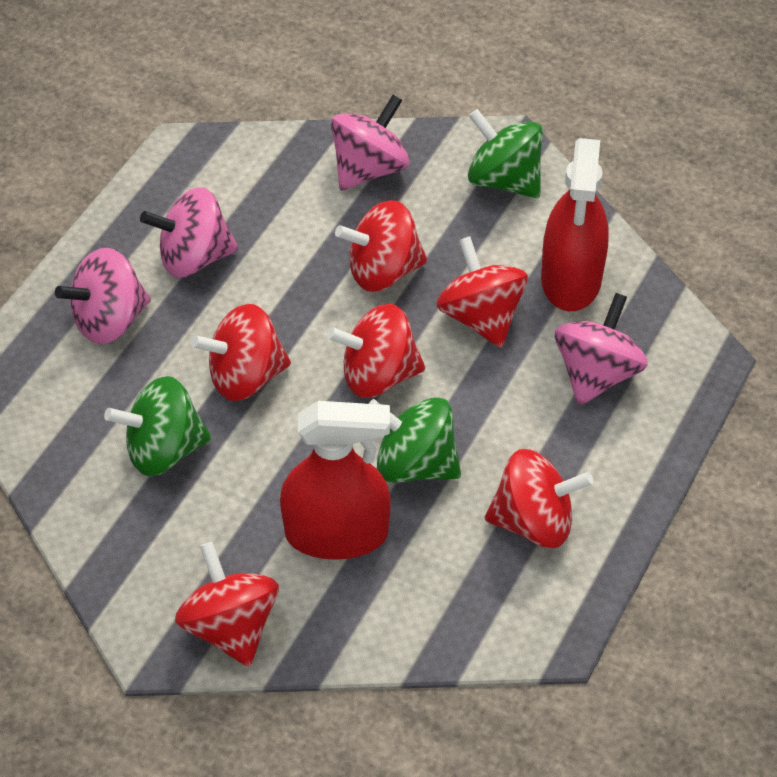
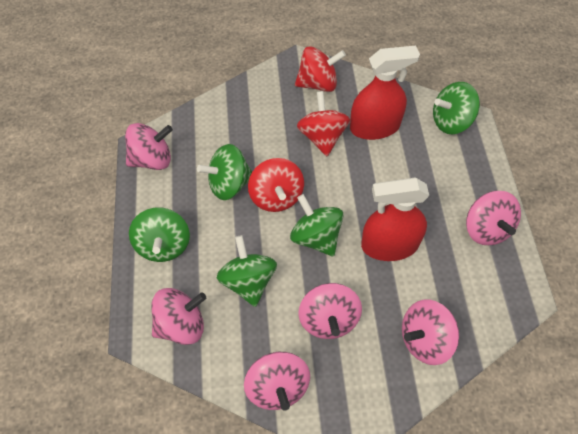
green spinning top: 3 -> 5
pink spinning top: 4 -> 6
red spinning top: 6 -> 3

